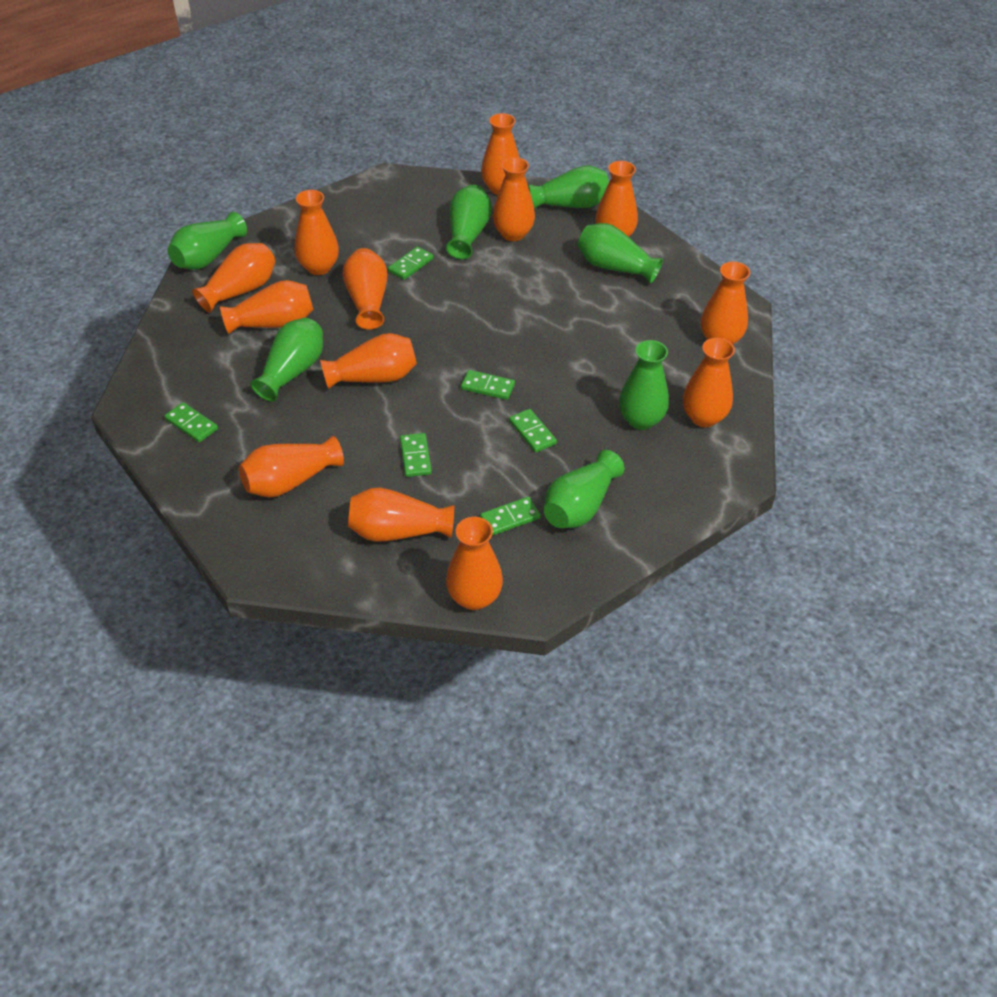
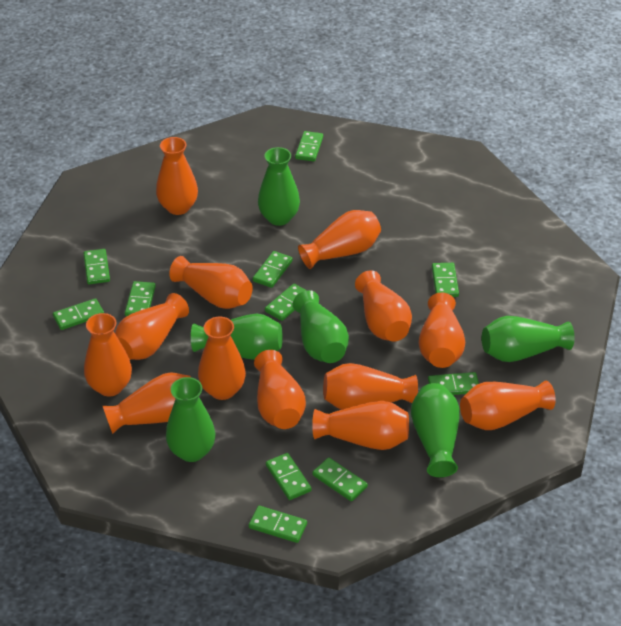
green domino: 6 -> 11
green vase: 7 -> 6

